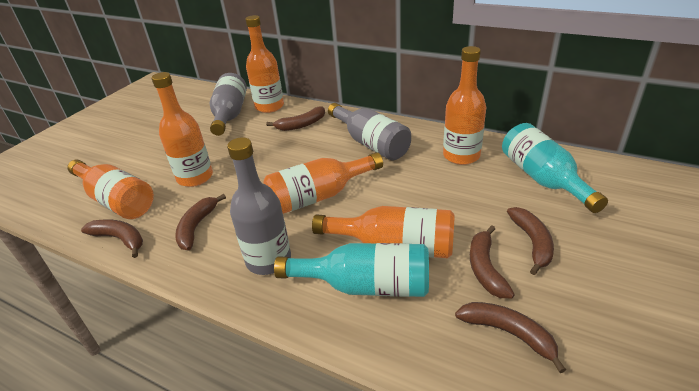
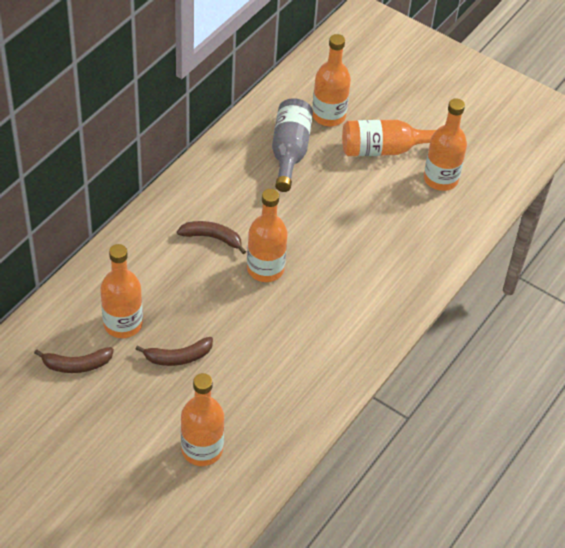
brown banana: 6 -> 3
grey bottle: 3 -> 1
turquoise bottle: 2 -> 0

